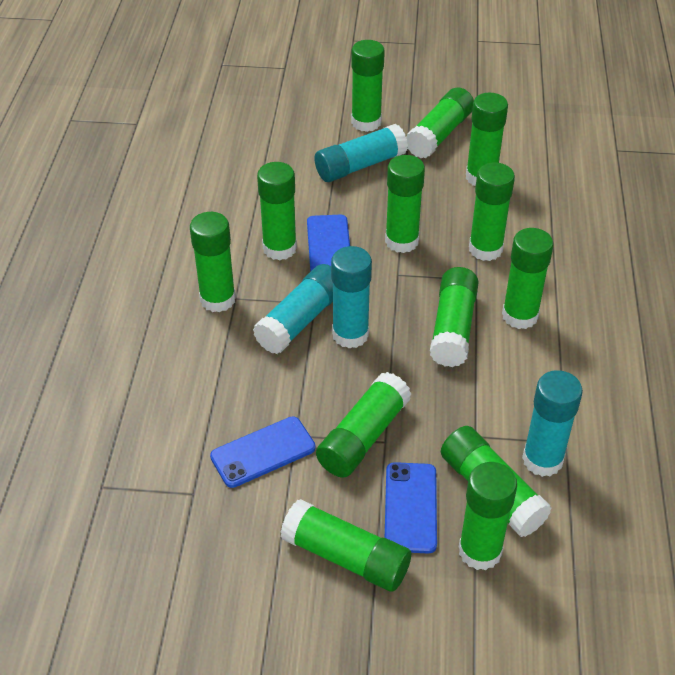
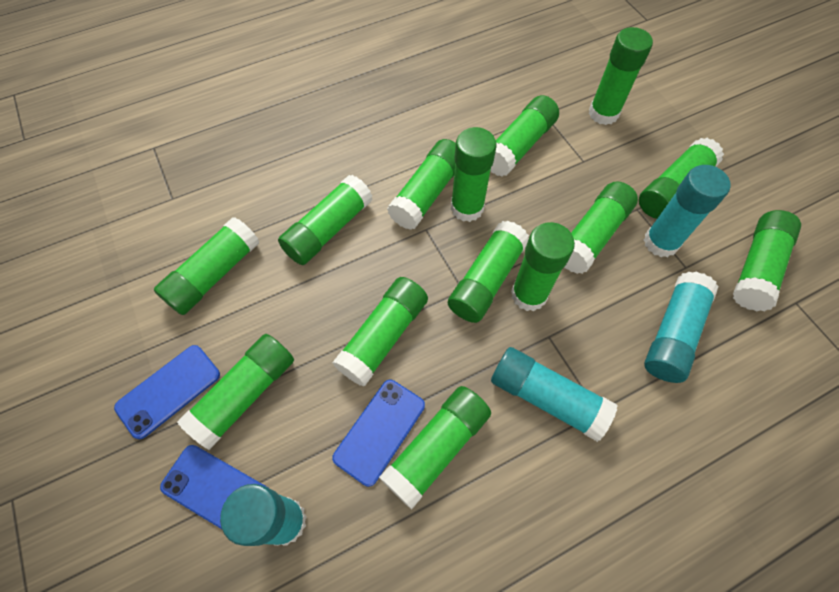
green glue stick: 13 -> 14

